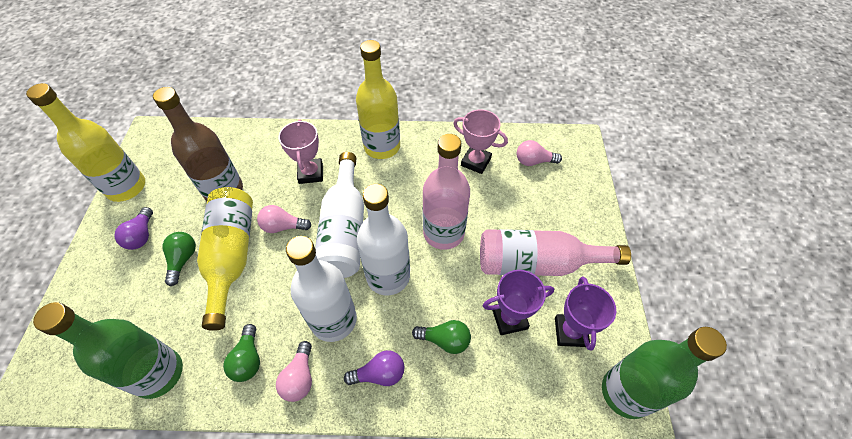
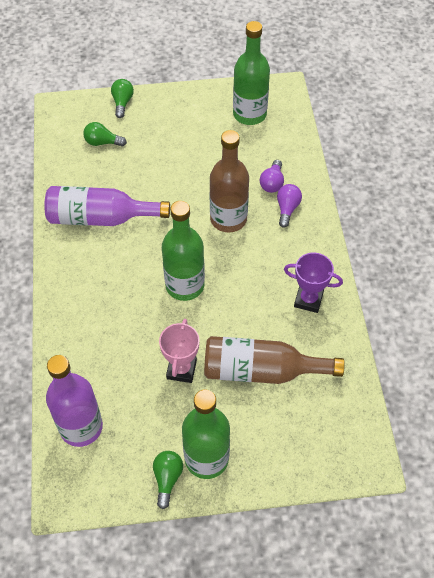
brown bottle: 1 -> 2
green bottle: 2 -> 3
pink bottle: 2 -> 0
pink light bulb: 3 -> 0
pink trophy: 2 -> 1
purple bottle: 0 -> 2
purple trophy: 2 -> 1
white bottle: 3 -> 0
yellow bottle: 3 -> 0

